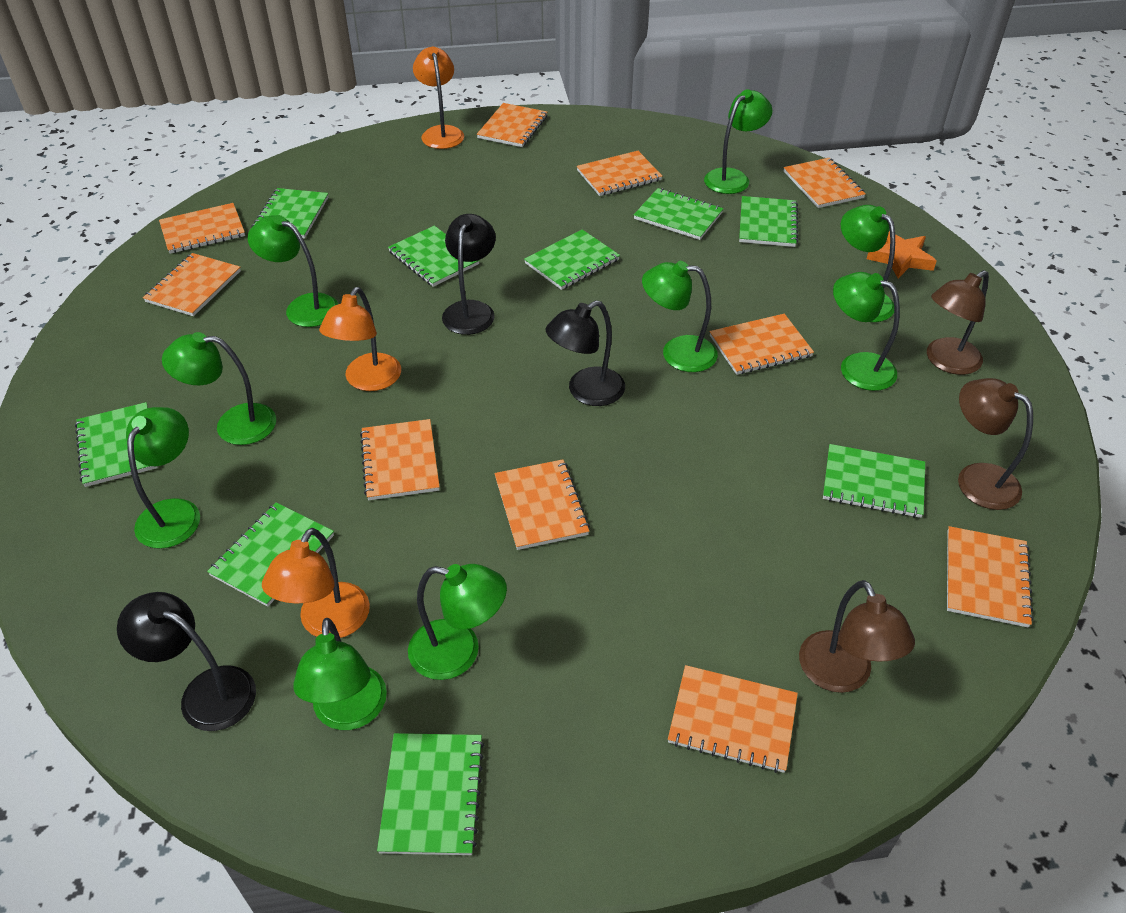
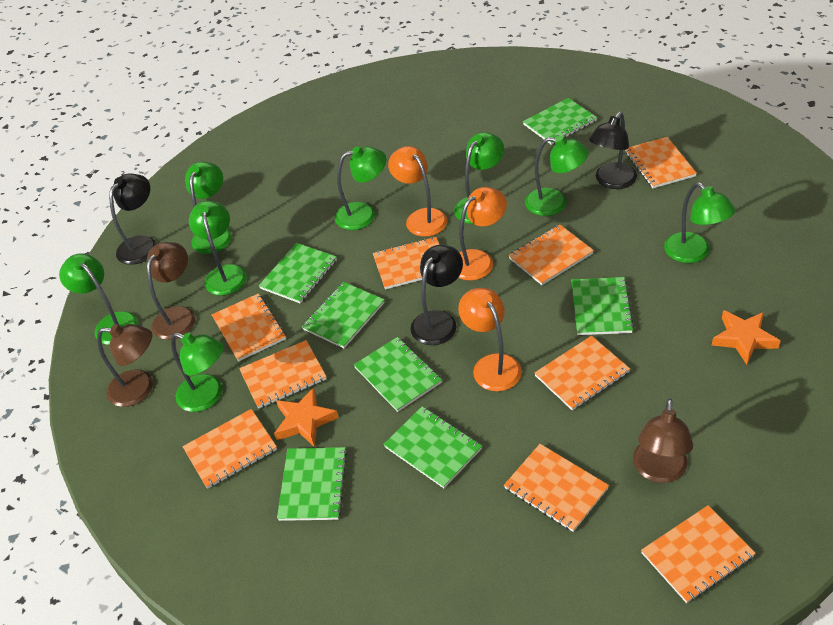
green lamp: 9 -> 8
green notebook: 9 -> 7
orange notebook: 10 -> 9
orange star: 1 -> 2

